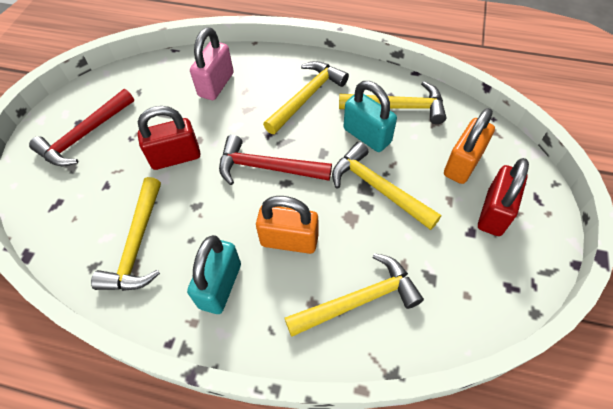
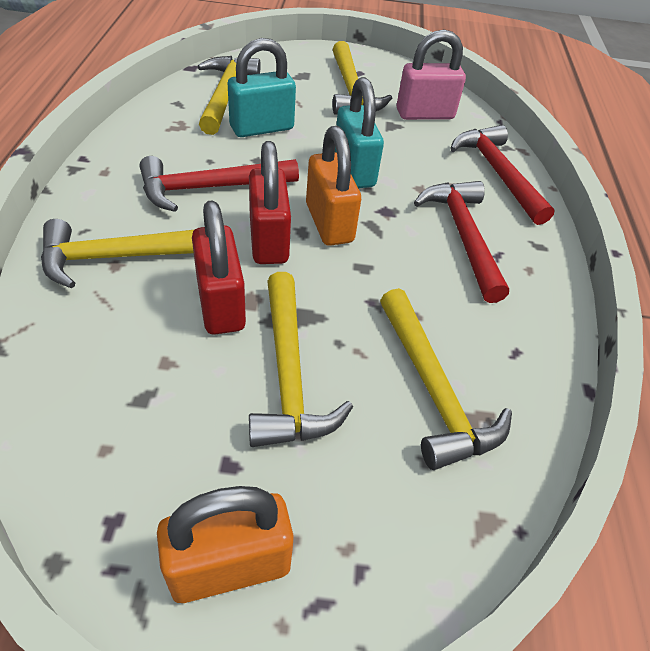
red hammer: 2 -> 3

